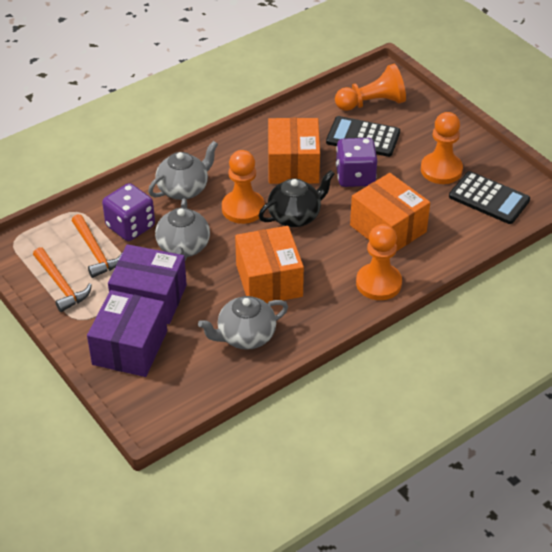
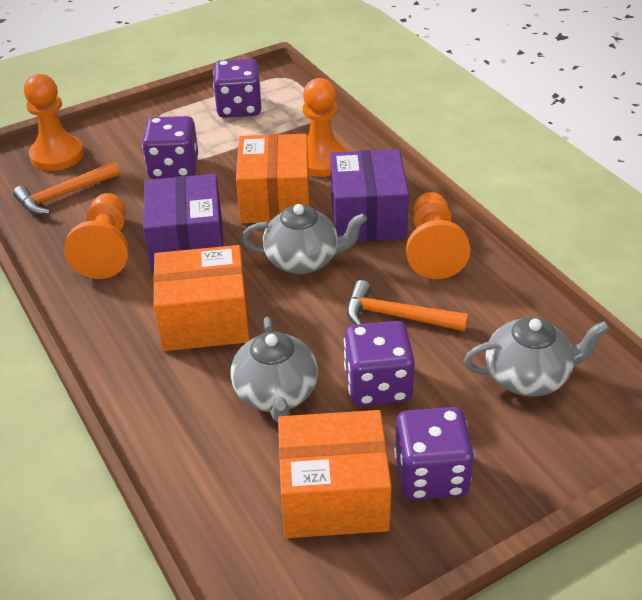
black calculator: 2 -> 0
black teapot: 1 -> 0
purple dice: 2 -> 4

